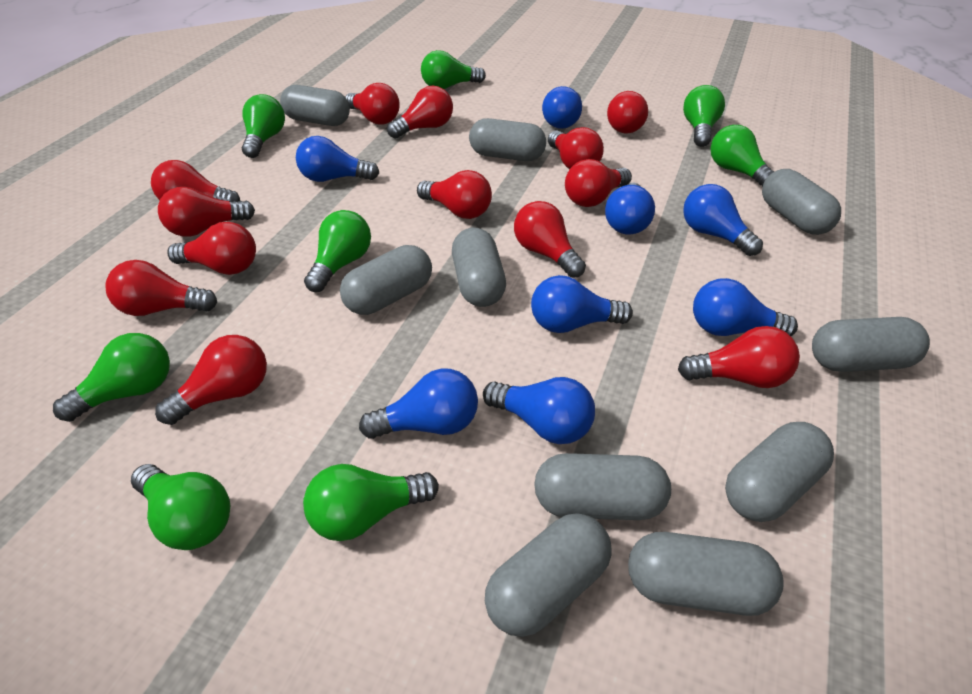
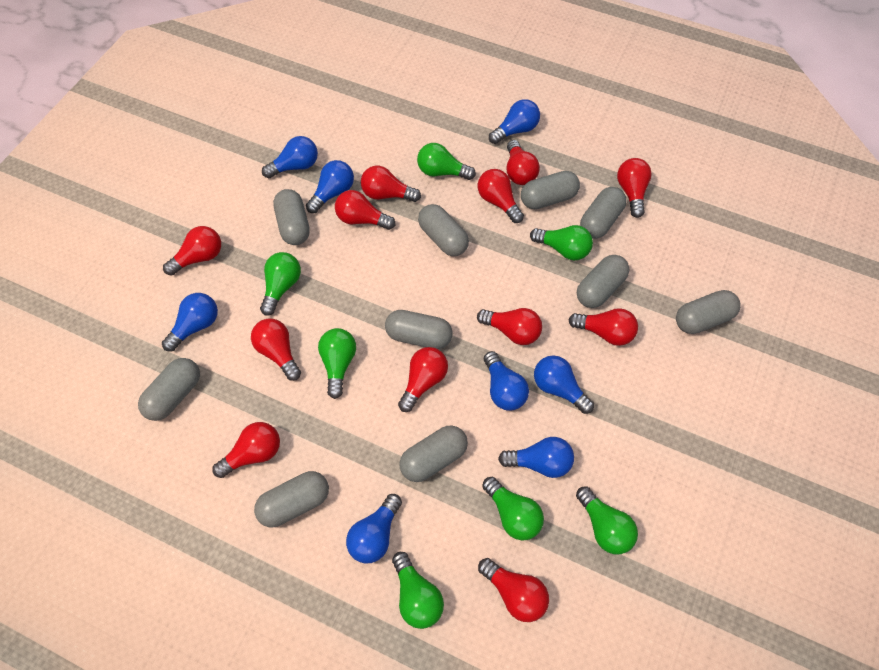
green light bulb: 8 -> 7
red light bulb: 13 -> 12

